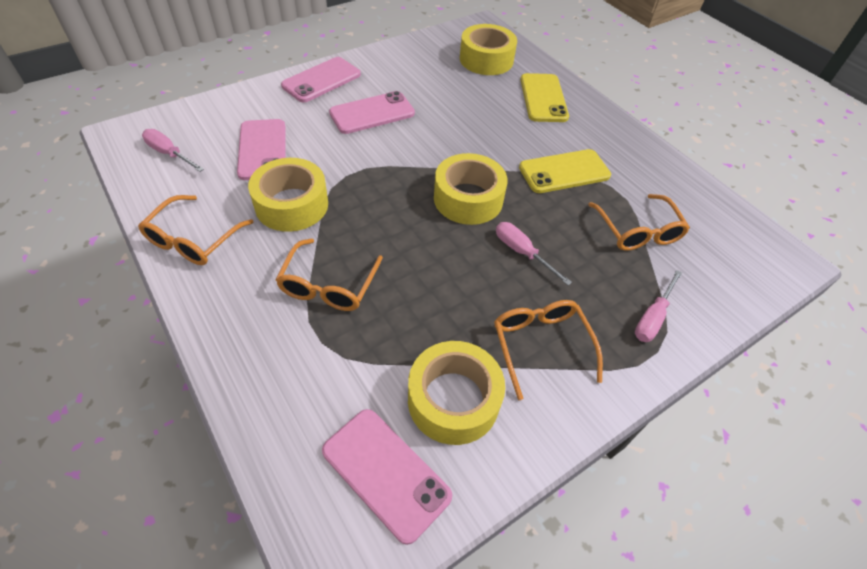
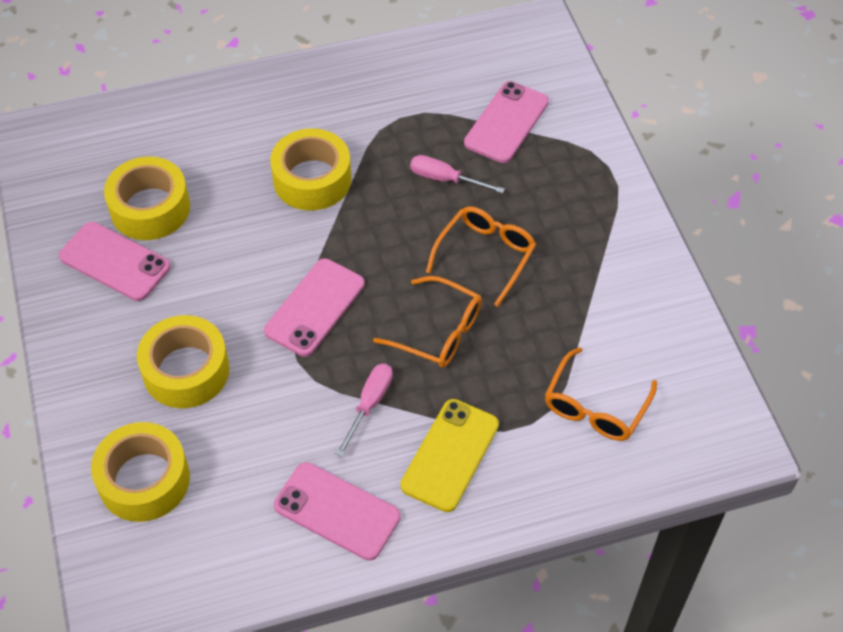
orange glasses: 4 -> 3
pink screwdriver: 3 -> 2
yellow phone: 2 -> 1

